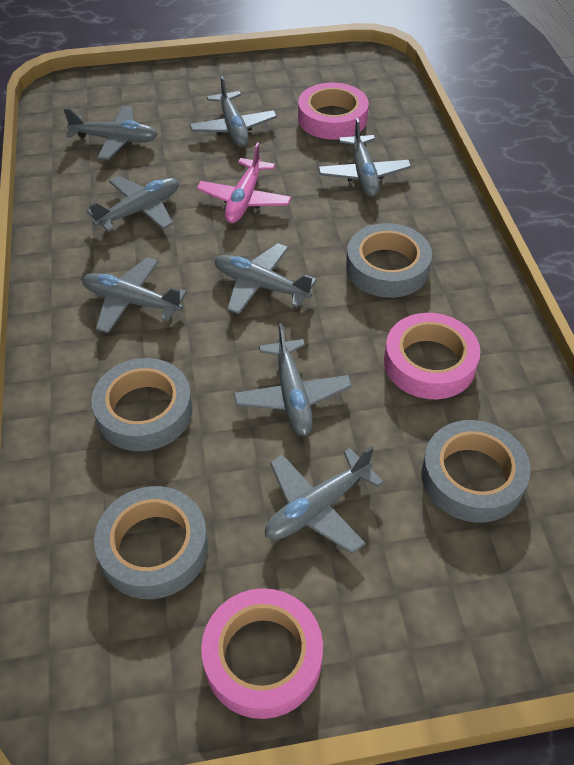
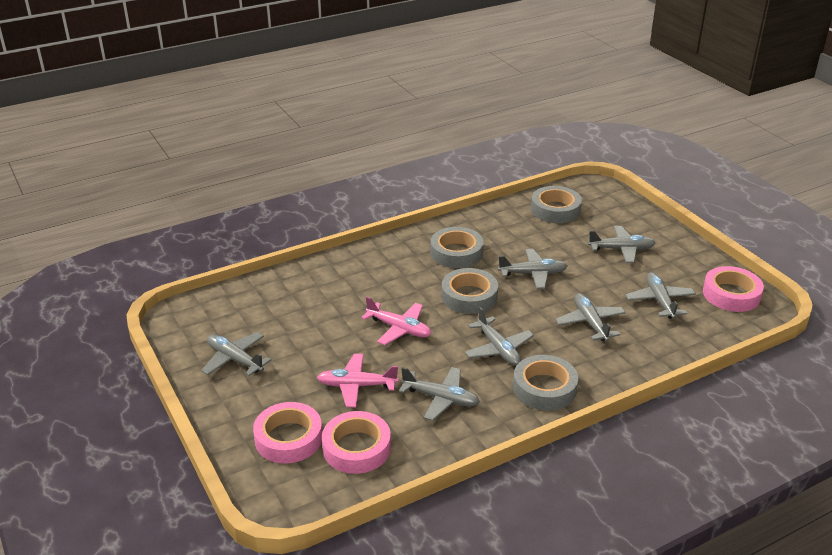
grey plane: 8 -> 7
pink plane: 1 -> 2

